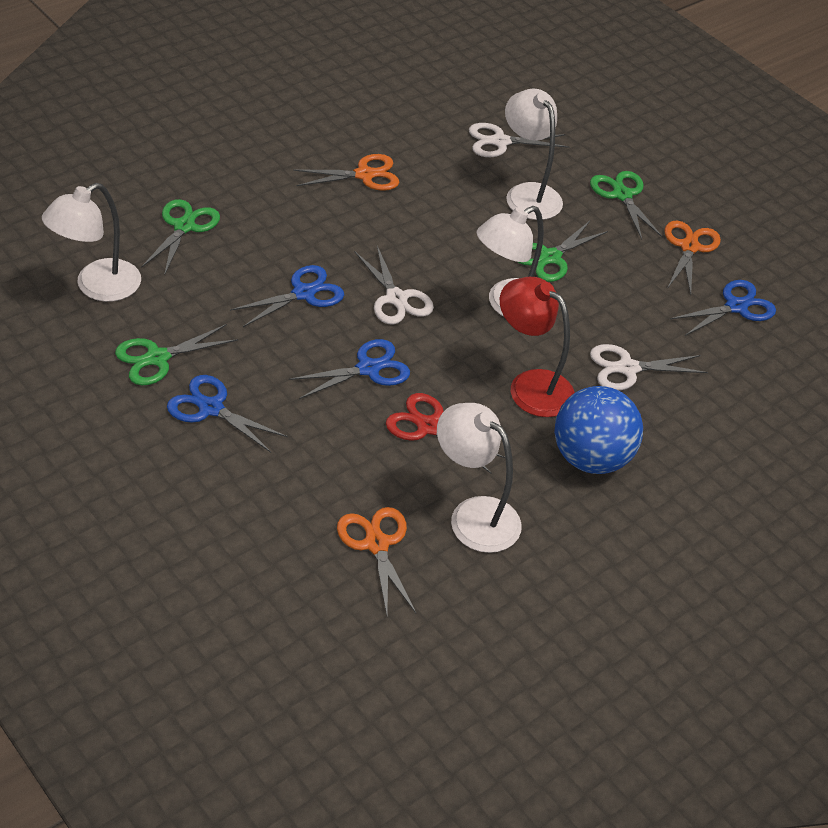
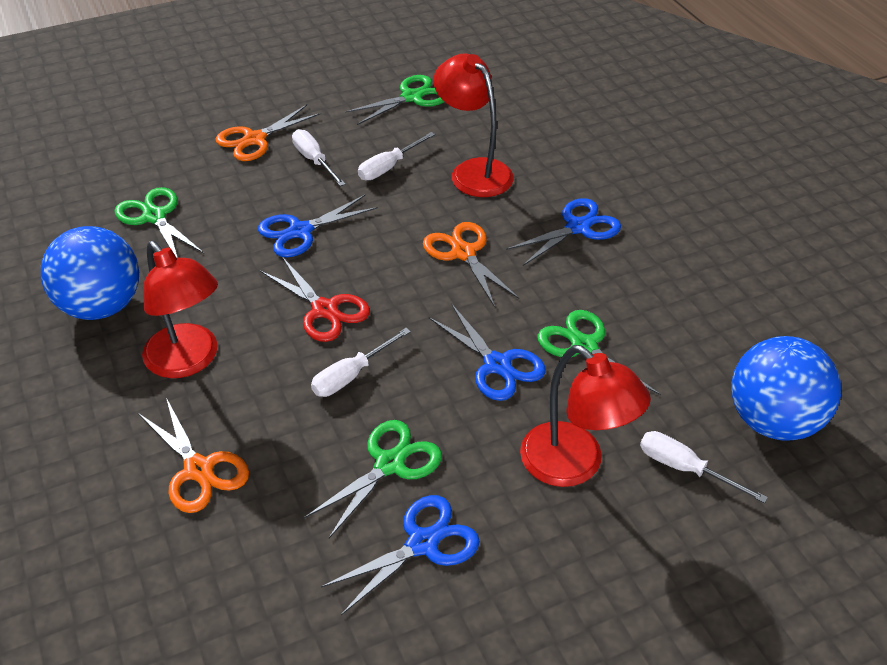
blue ball: 1 -> 2
red lamp: 1 -> 3
white lamp: 4 -> 0
white scissors: 3 -> 0
white screwdriver: 0 -> 4

